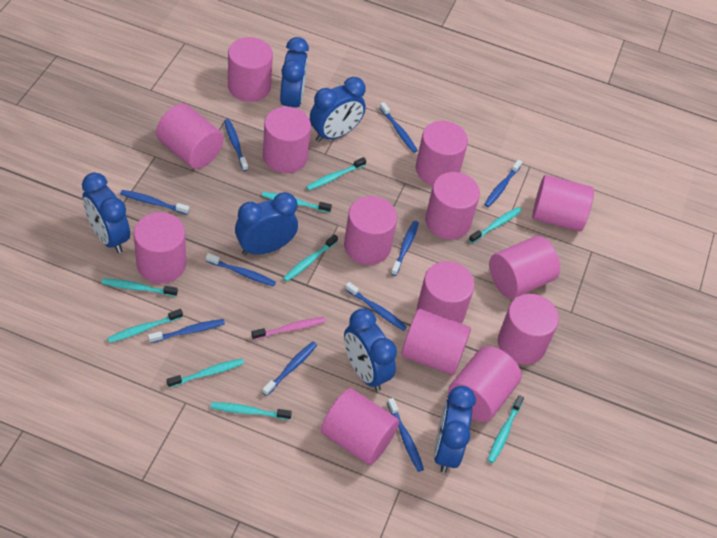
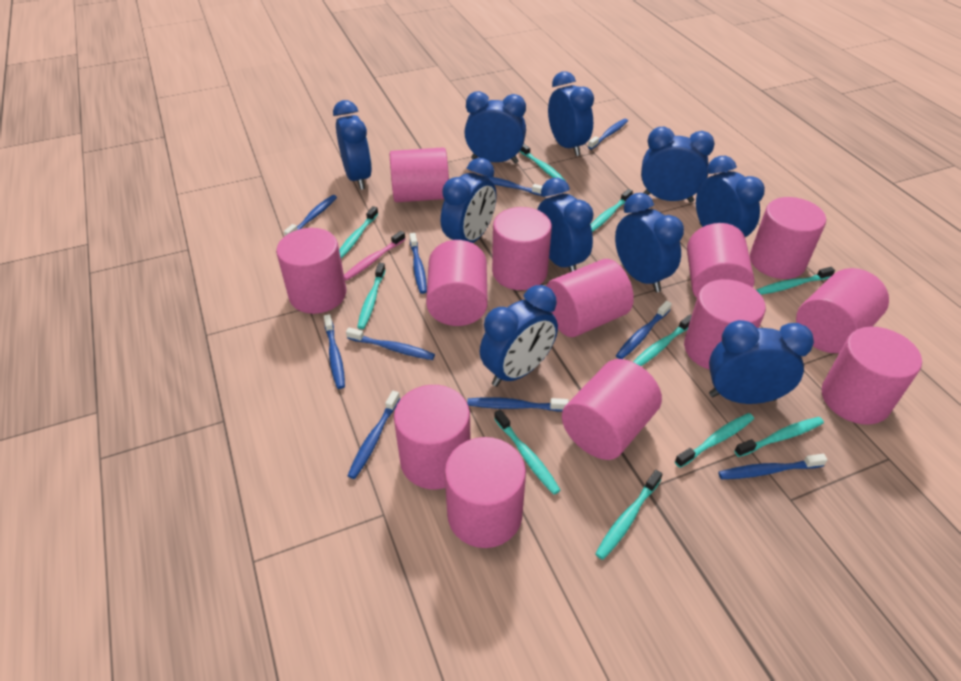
blue clock: 6 -> 10
pink cylinder: 14 -> 13
turquoise toothbrush: 9 -> 10

